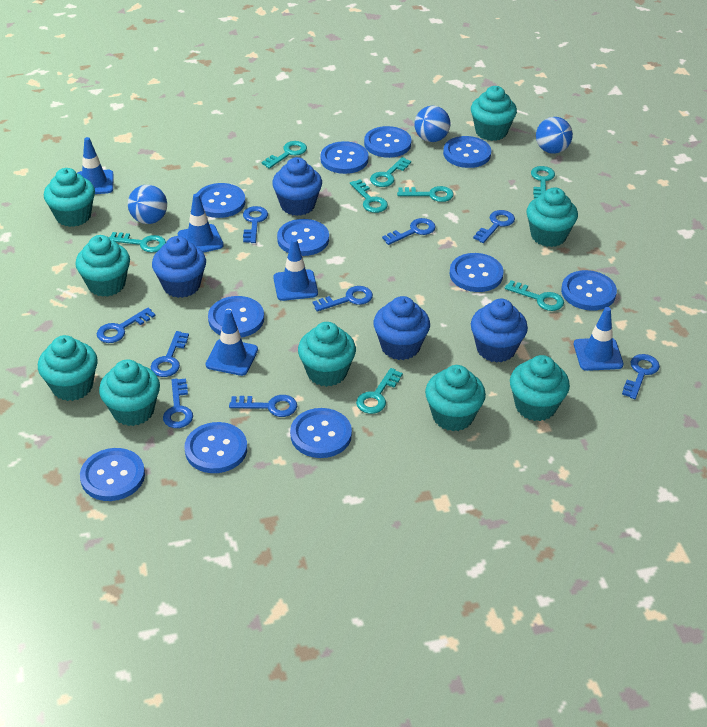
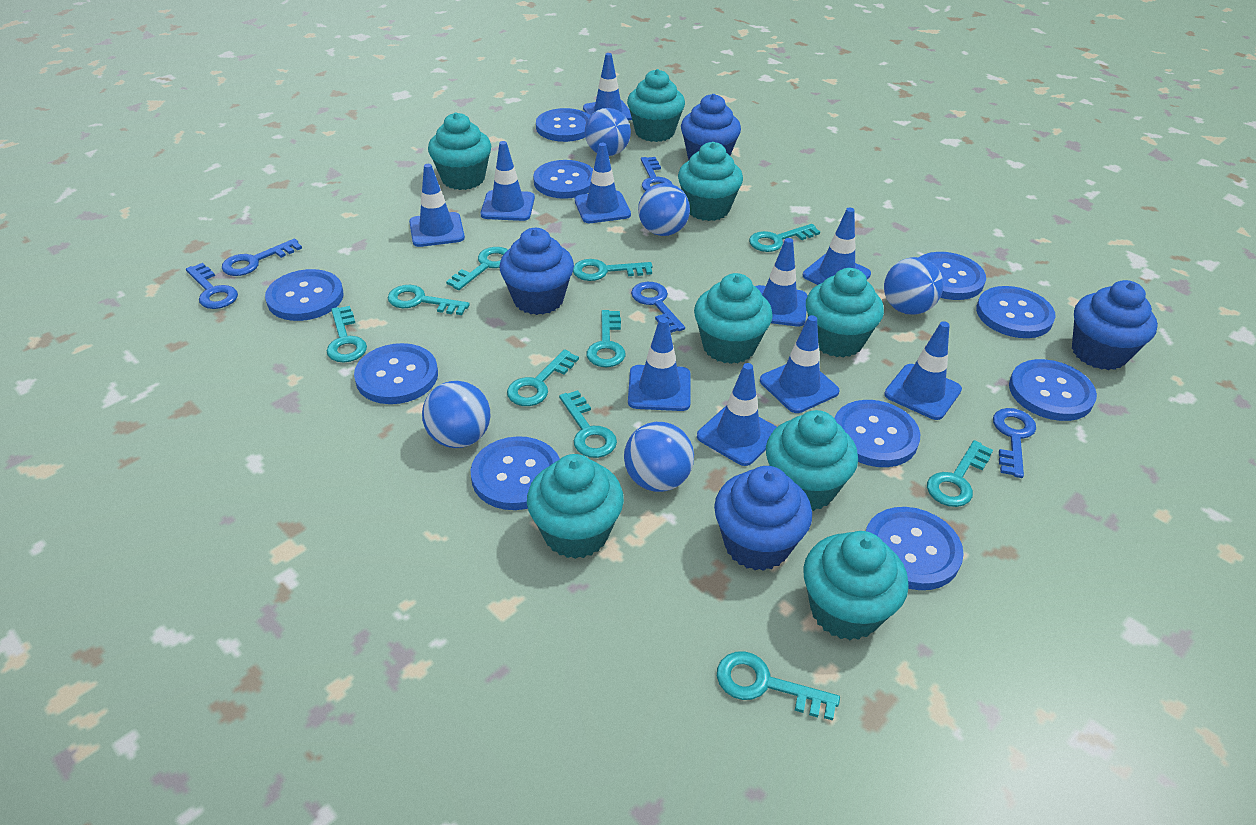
blue ball: 3 -> 5
blue button: 11 -> 10
blue key: 9 -> 5
blue traffic cone: 5 -> 10
turquoise cupcake: 9 -> 8
turquoise key: 8 -> 10

